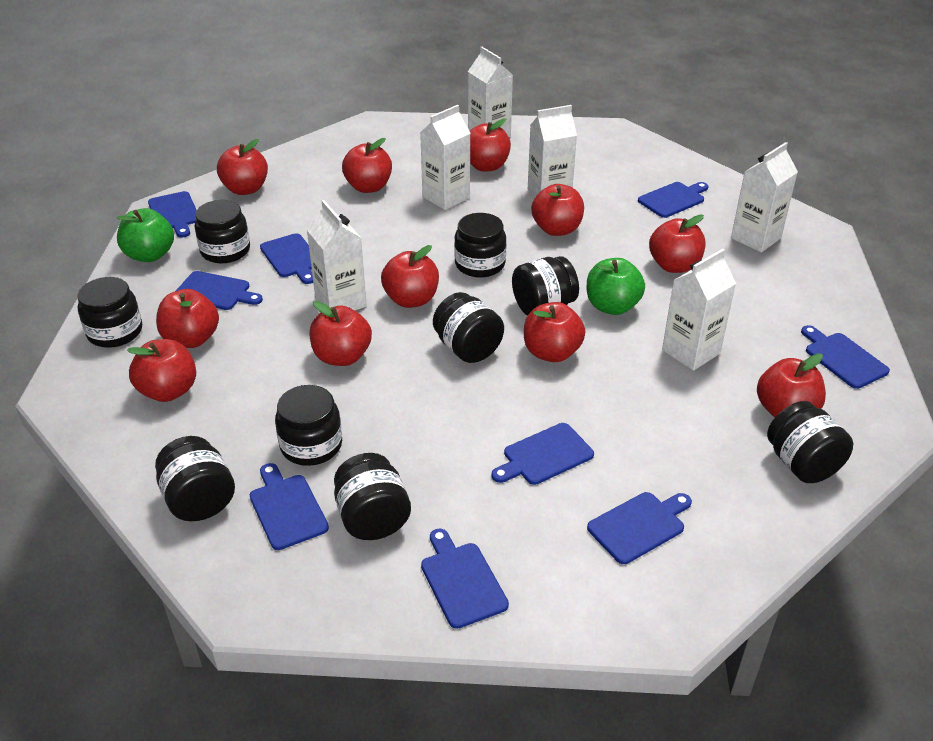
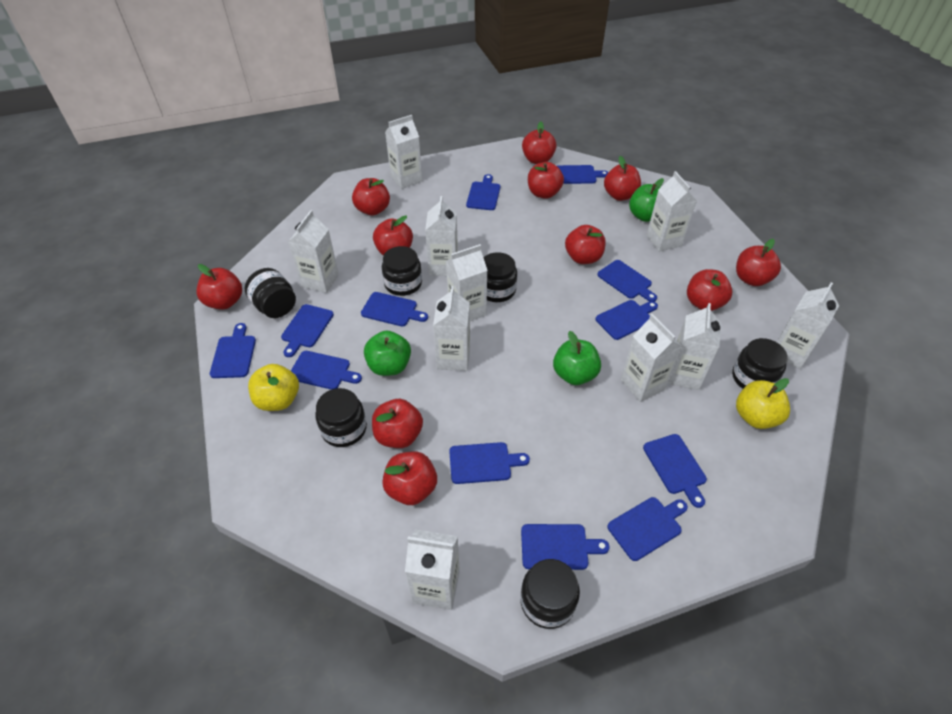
black jar: 9 -> 6
blue cutting board: 9 -> 12
green apple: 2 -> 3
white carton: 6 -> 10
yellow apple: 0 -> 2

